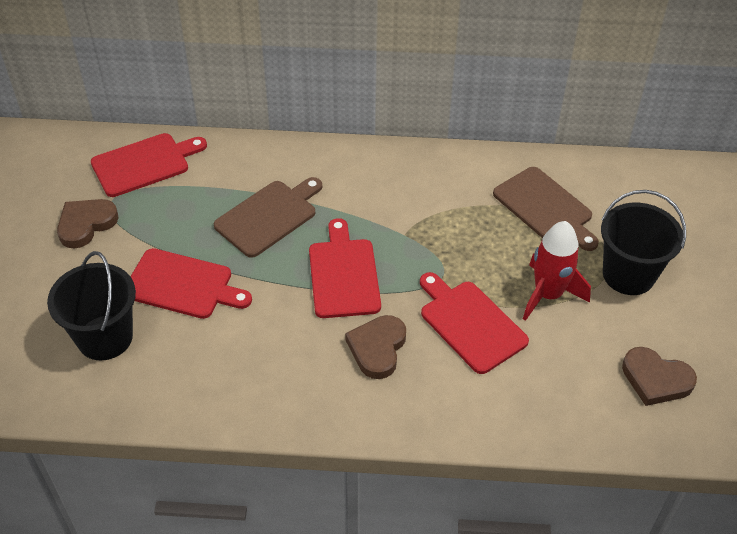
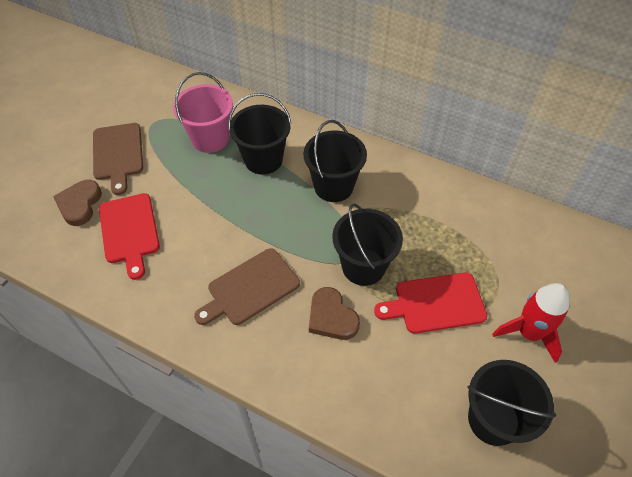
black bucket: 2 -> 4
brown heart: 3 -> 2
pink bucket: 0 -> 1
red cutting board: 4 -> 2

